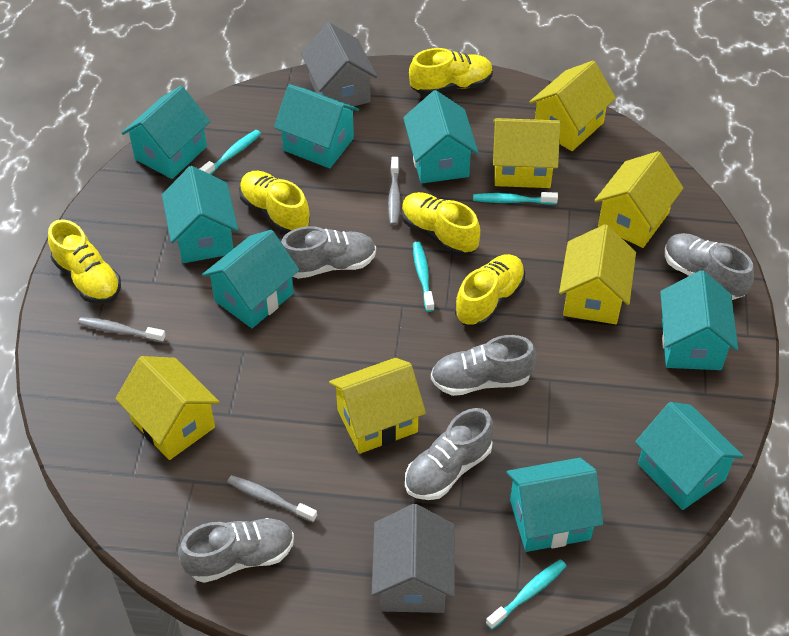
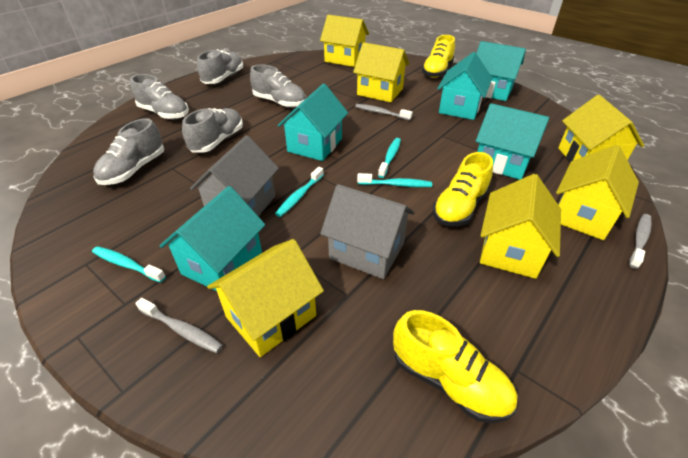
turquoise house: 8 -> 5
yellow shoe: 5 -> 3

